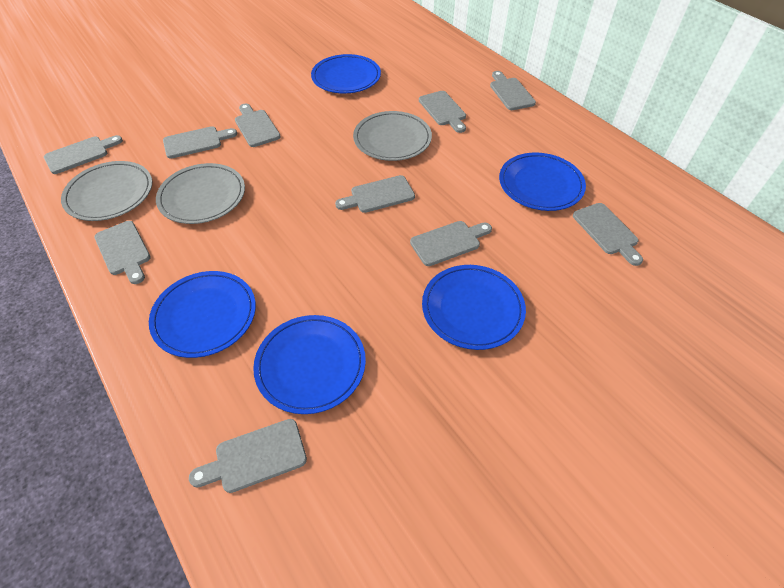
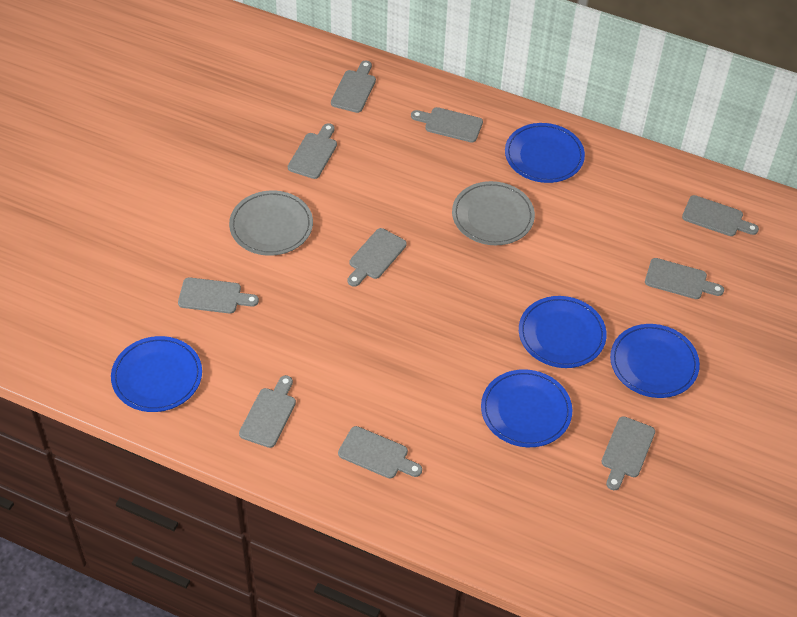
grey plate: 3 -> 2

